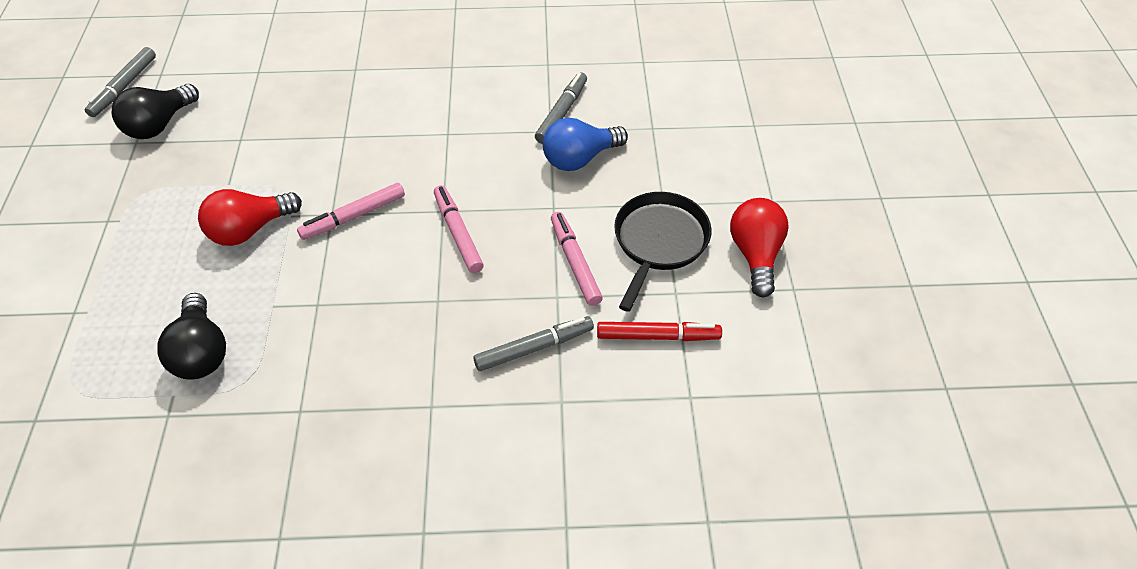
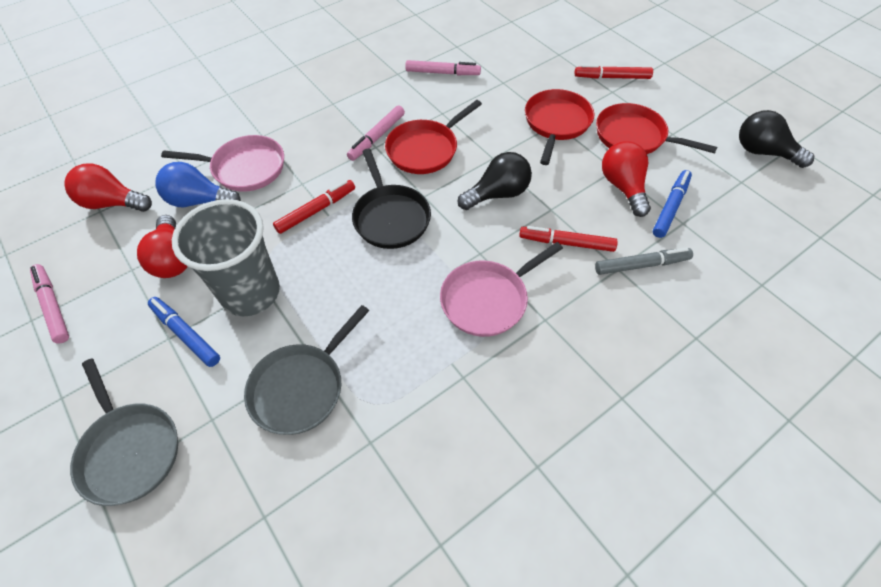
blue marker: 0 -> 2
grey cup: 0 -> 1
grey marker: 3 -> 1
grey pan: 0 -> 2
pink pan: 0 -> 2
red light bulb: 2 -> 3
red marker: 1 -> 3
red pan: 0 -> 3

